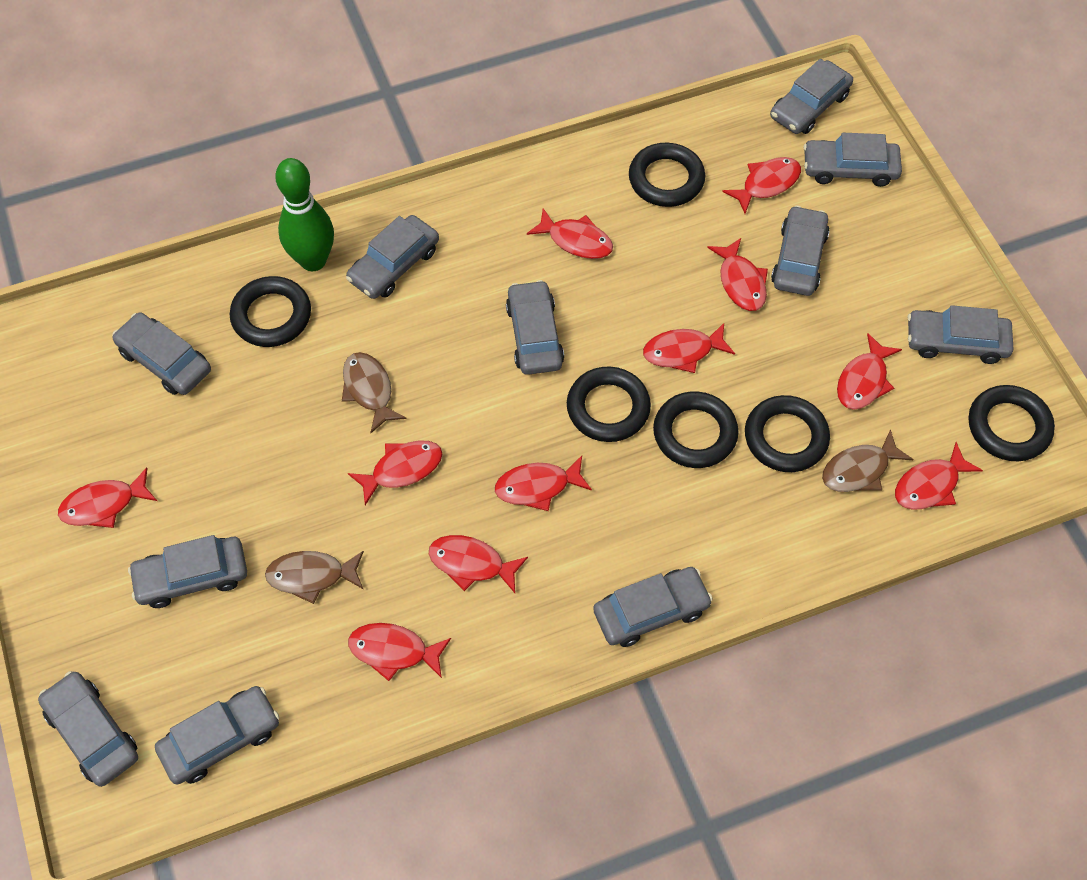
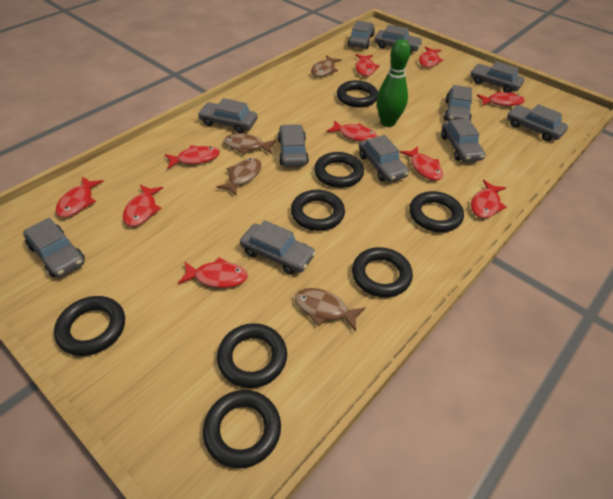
black ring: 6 -> 8
brown fish: 3 -> 4
red fish: 11 -> 10

